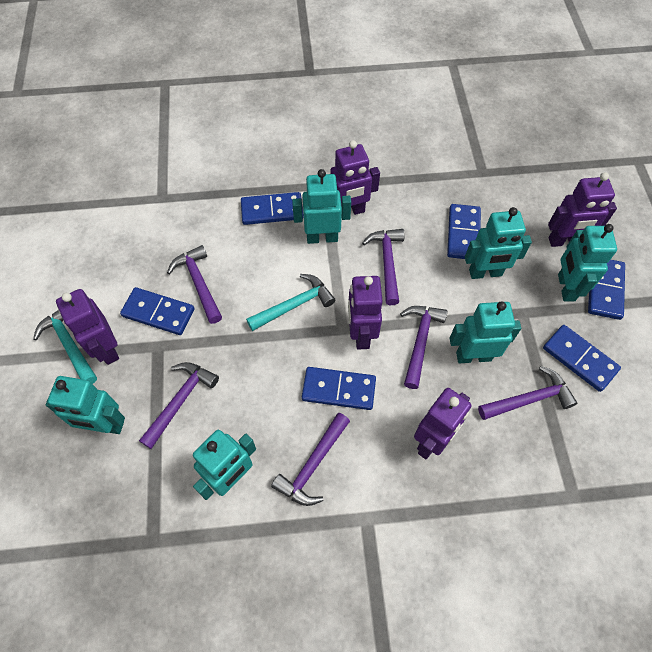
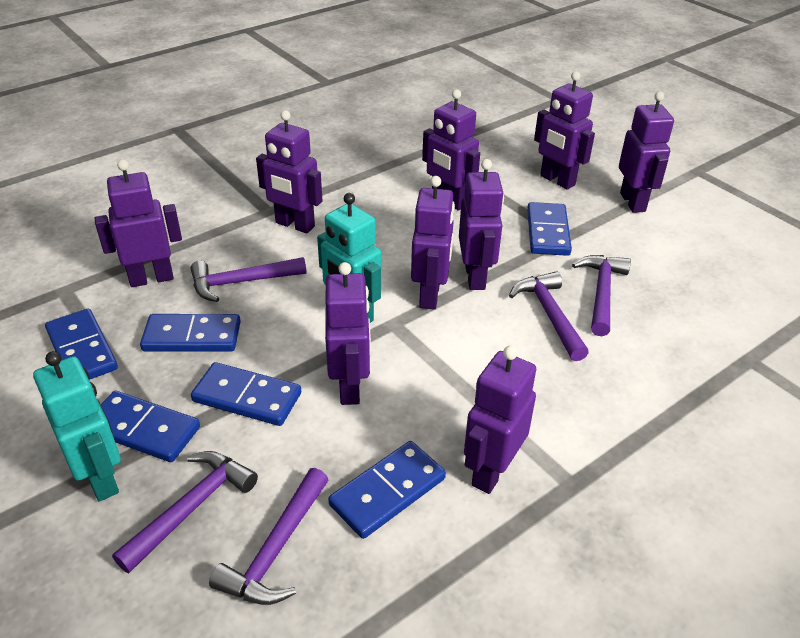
purple hammer: 6 -> 5
purple robot: 5 -> 9
turquoise hammer: 2 -> 0
turquoise robot: 6 -> 2

